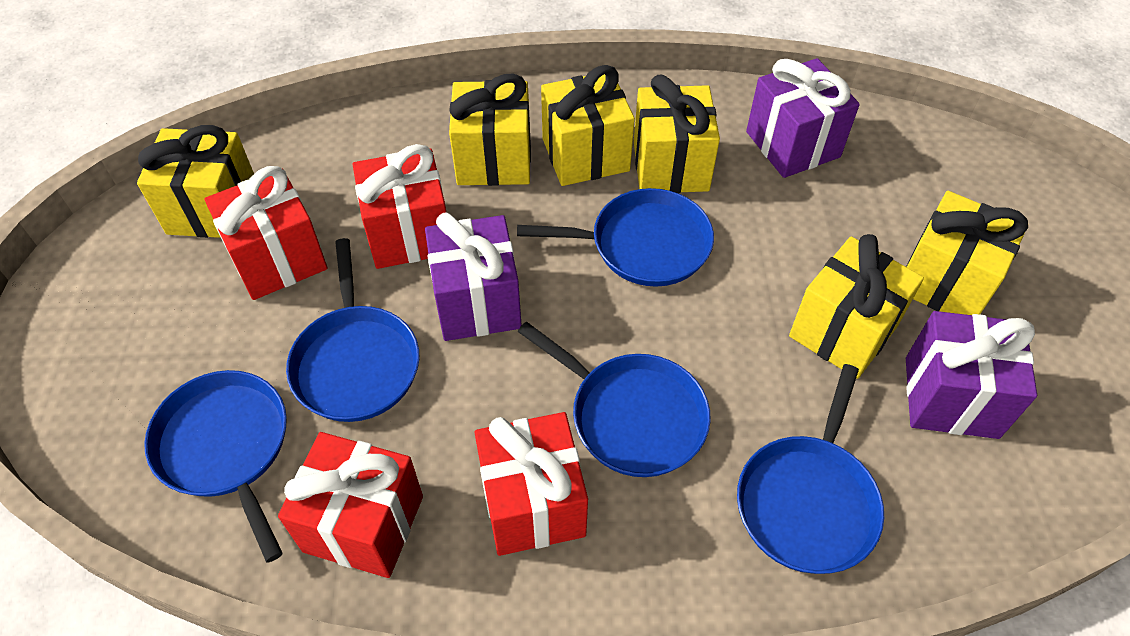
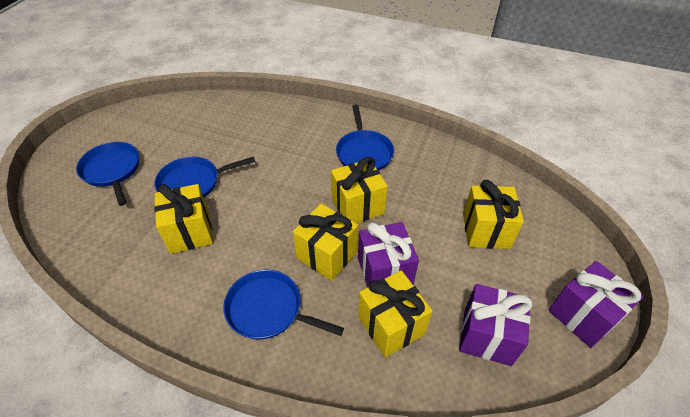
blue pan: 5 -> 4
red gift: 4 -> 0
yellow gift: 6 -> 5

